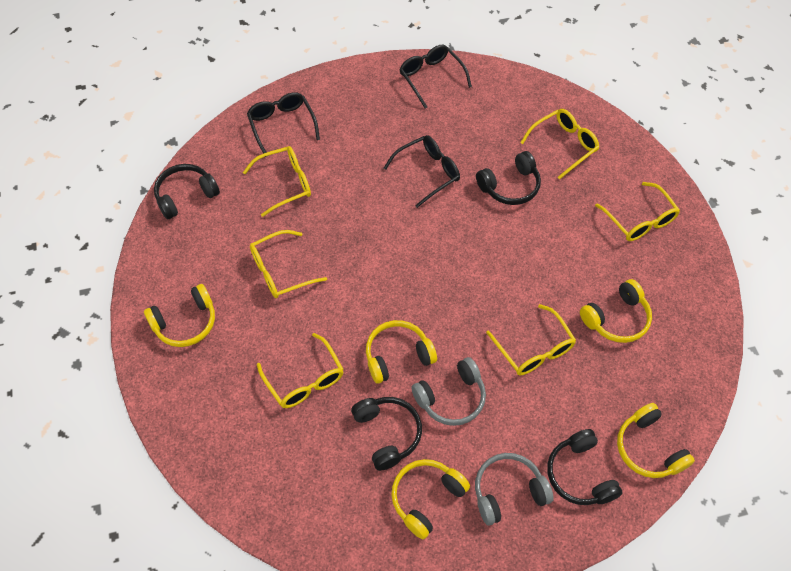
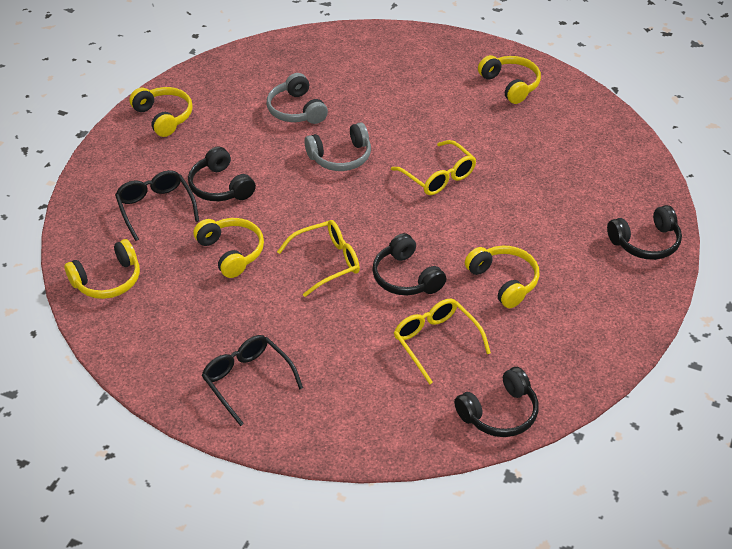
black glasses: 3 -> 2
yellow glasses: 6 -> 3

